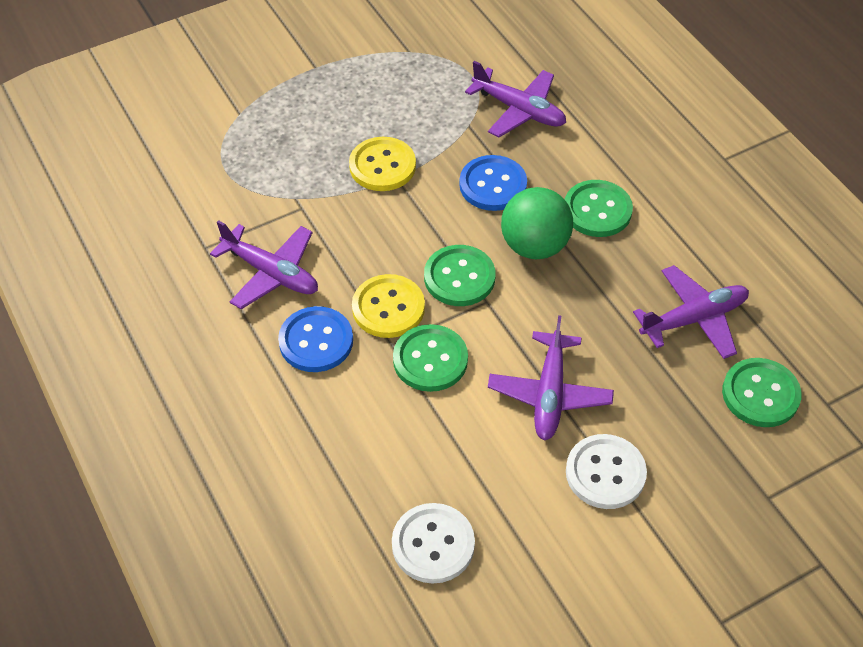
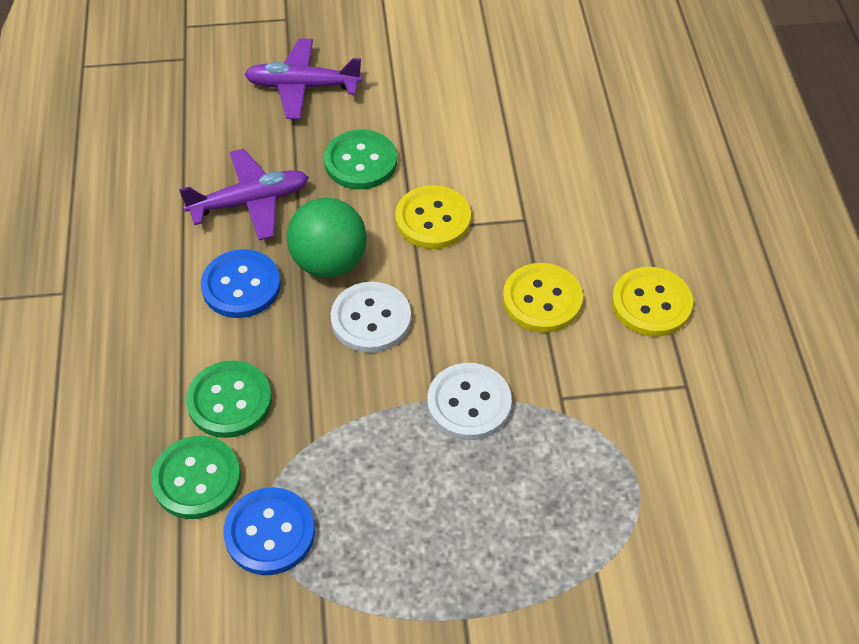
green button: 4 -> 3
purple plane: 4 -> 2
yellow button: 2 -> 3

